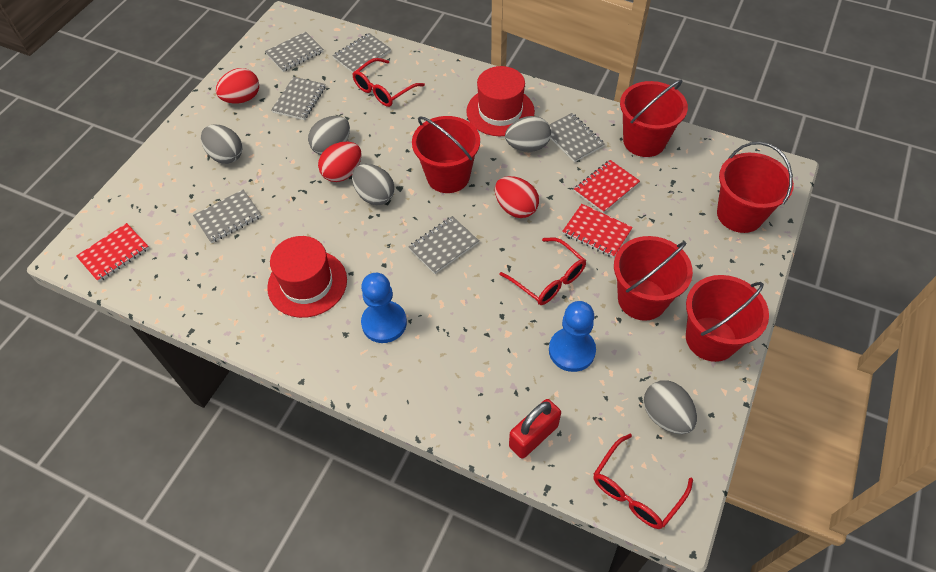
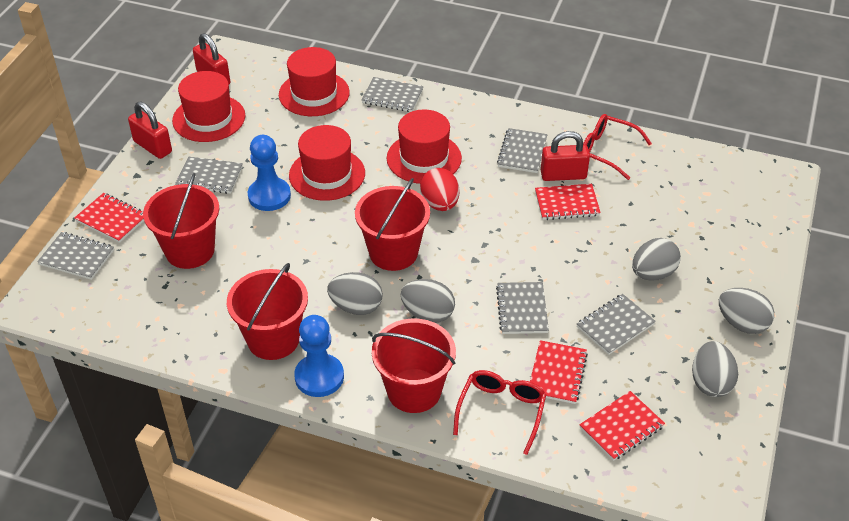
red bucket: 5 -> 4
red egg: 3 -> 1
red glasses: 3 -> 2
red hat: 2 -> 4
red notebook: 3 -> 4
red padlock: 1 -> 3

